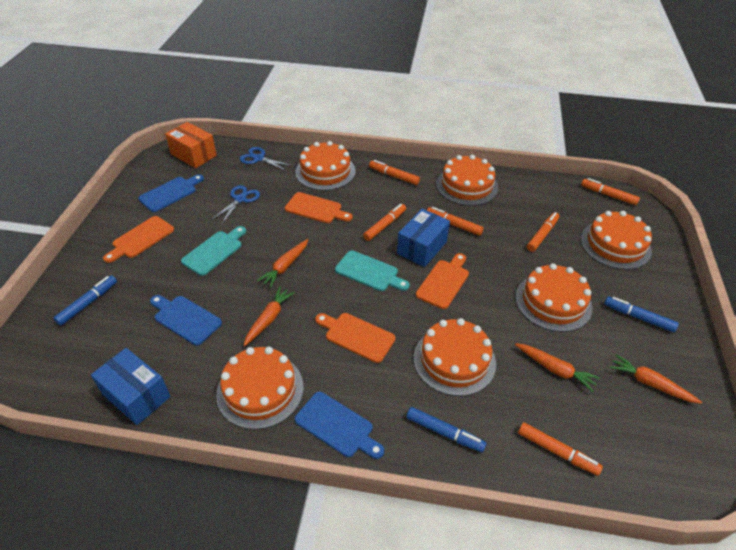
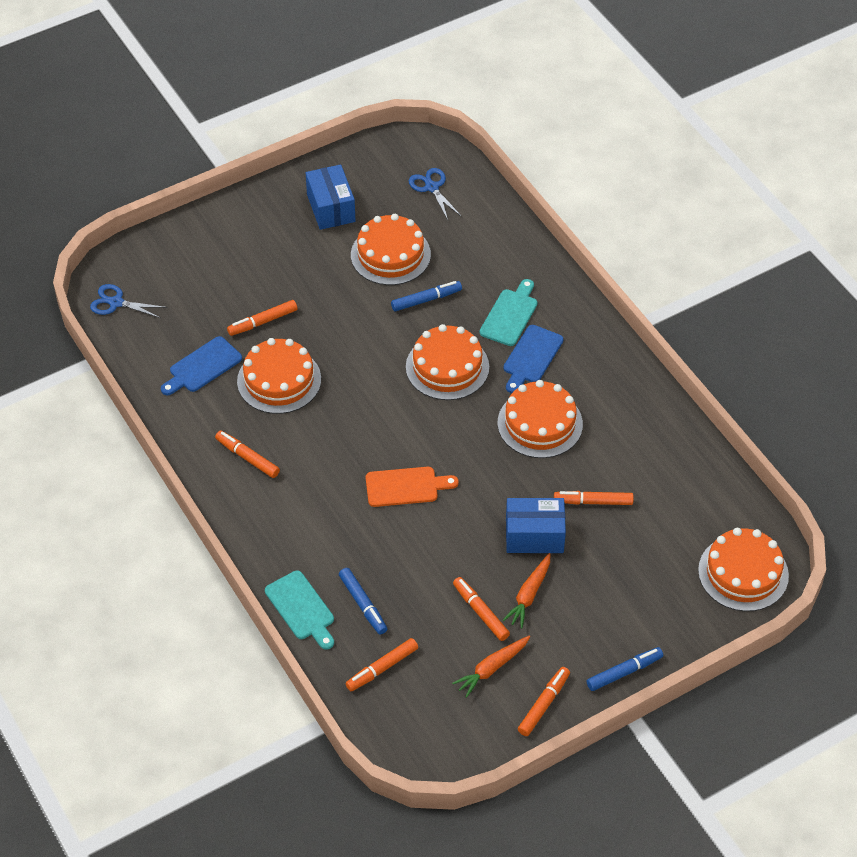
blue cutting board: 3 -> 2
orange box: 1 -> 0
orange cake: 6 -> 5
orange carrot: 4 -> 2
orange cutting board: 4 -> 1

